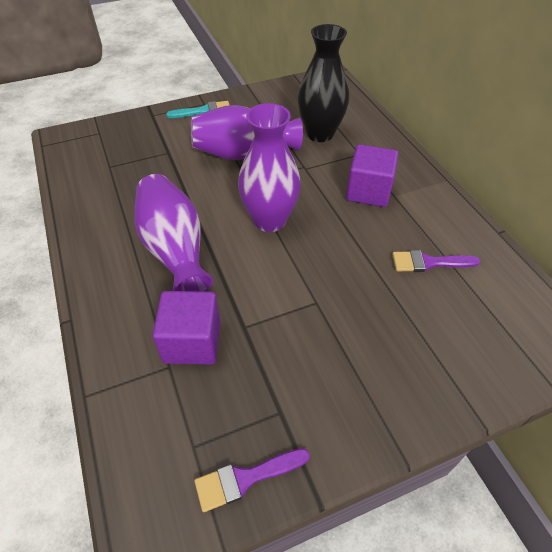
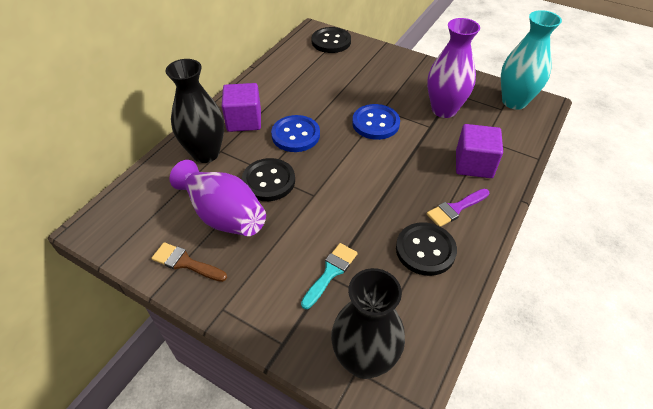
black button: 0 -> 3
black vase: 1 -> 2
blue button: 0 -> 2
brown brush: 0 -> 1
purple brush: 2 -> 1
purple vase: 3 -> 2
turquoise vase: 0 -> 1

